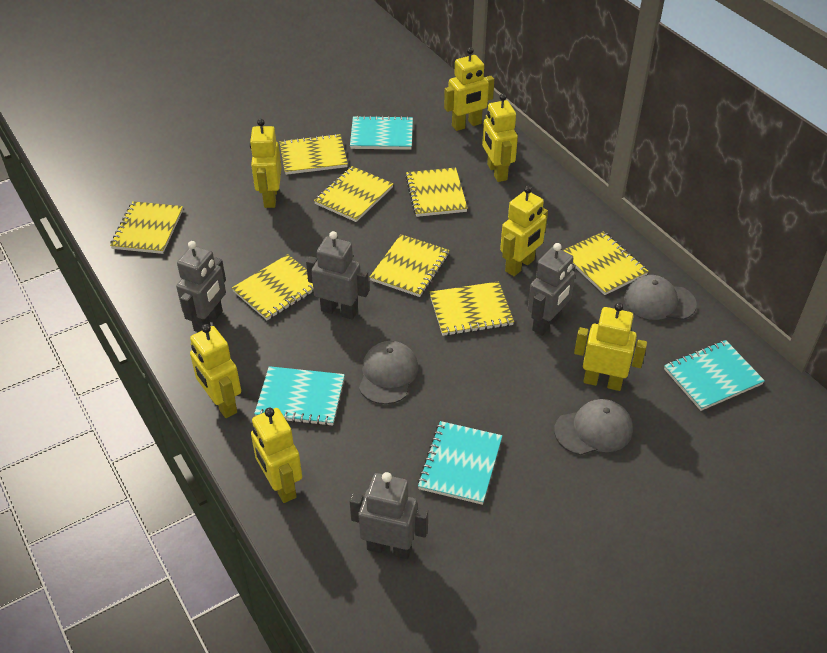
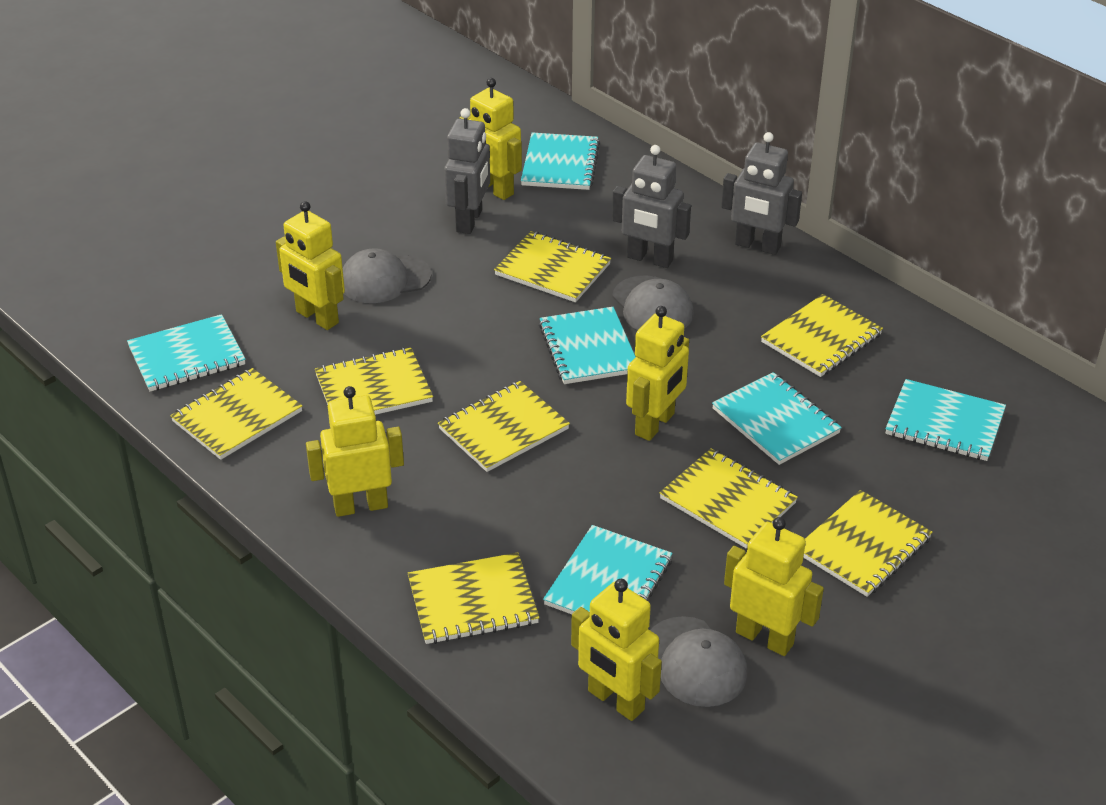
grey robot: 4 -> 3
turquoise notebook: 4 -> 6
yellow robot: 7 -> 6

